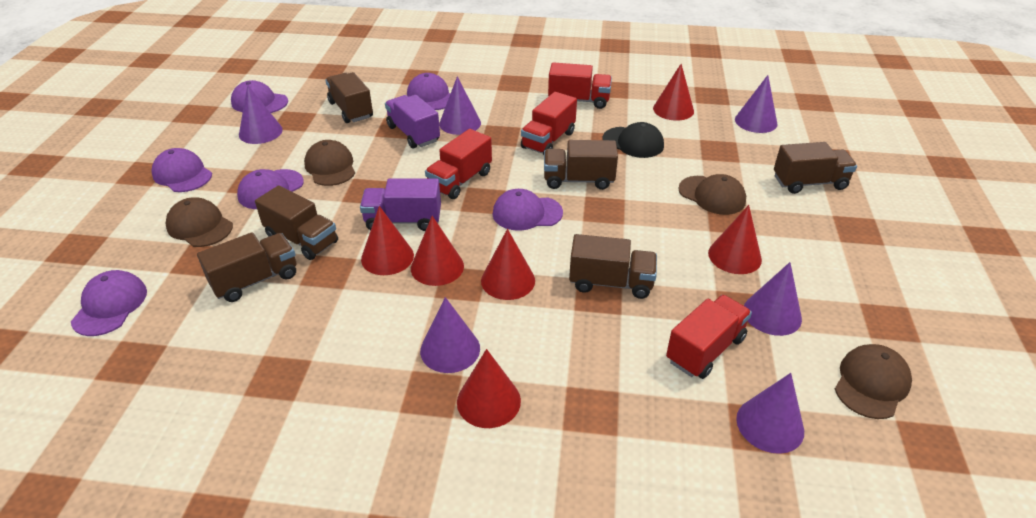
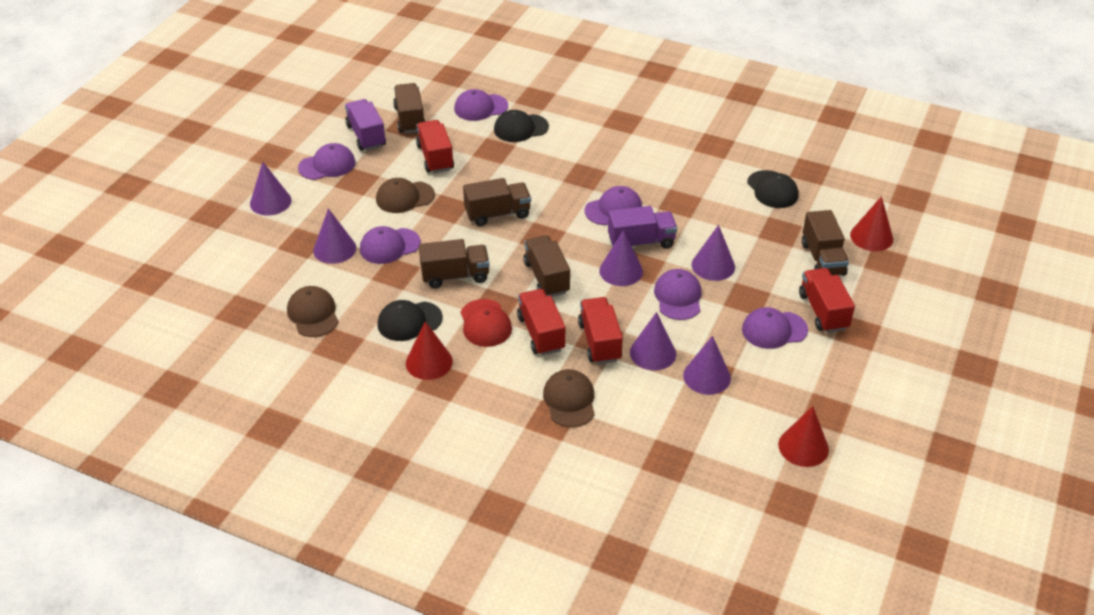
black cap: 1 -> 3
brown cap: 4 -> 3
brown truck: 6 -> 5
red cap: 0 -> 1
red cone: 6 -> 3

